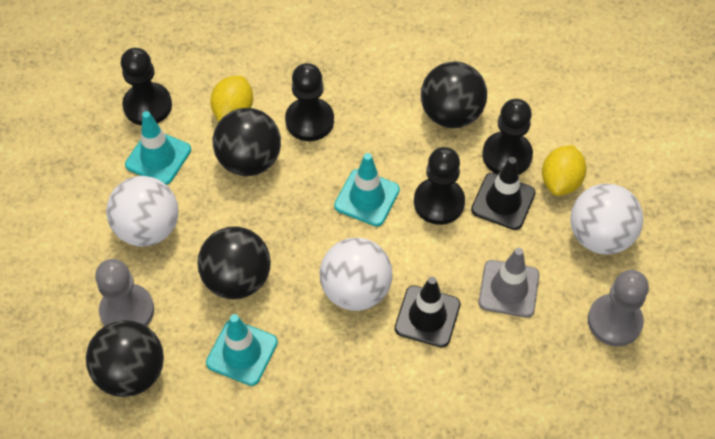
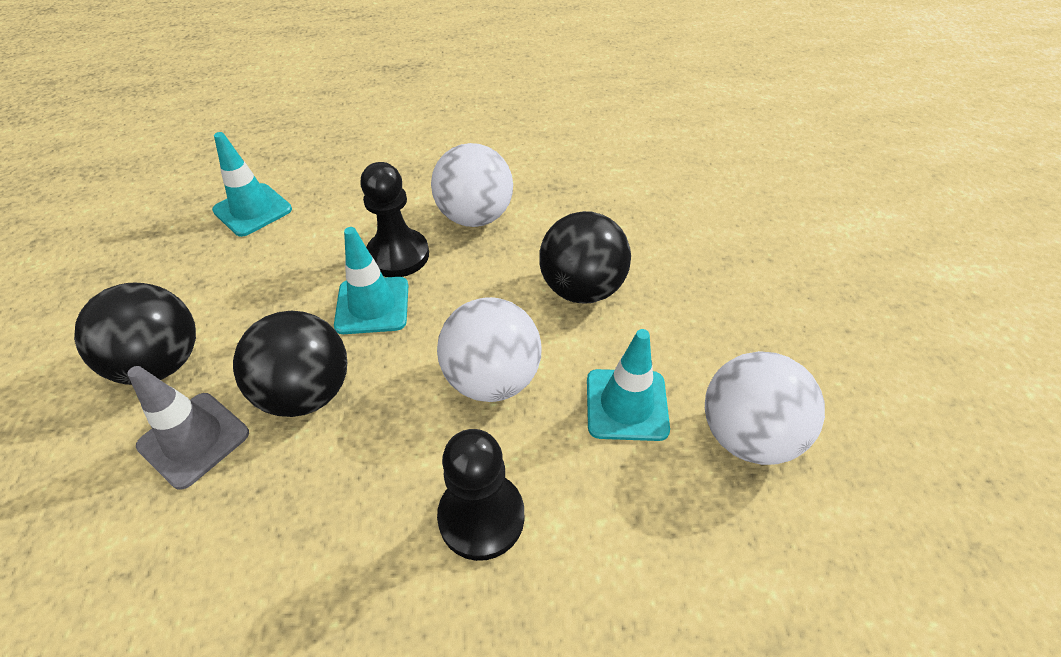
black ball: 4 -> 3
black pawn: 4 -> 2
black traffic cone: 2 -> 0
grey pawn: 2 -> 0
yellow lemon: 2 -> 0

